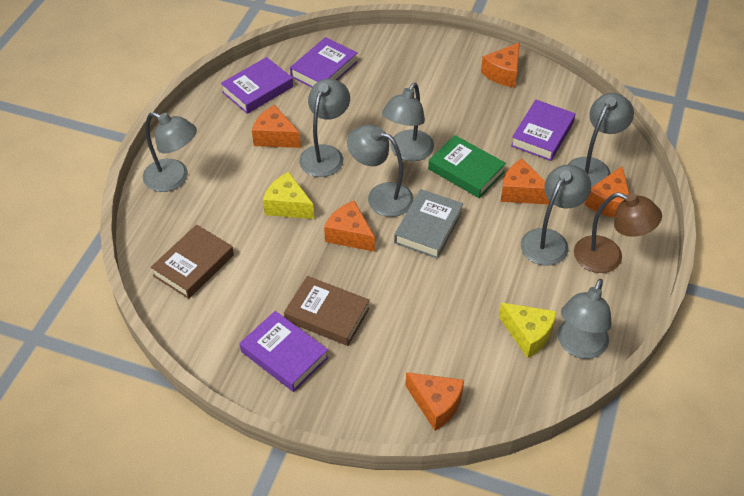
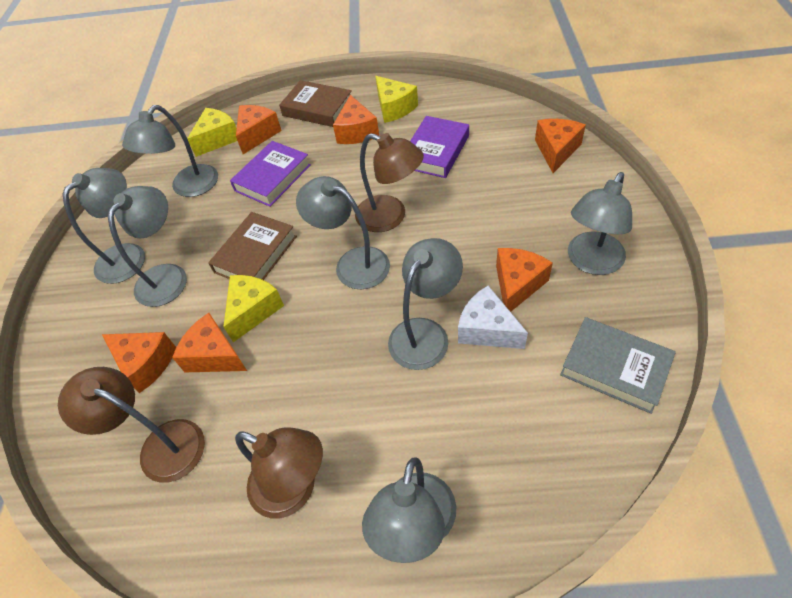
brown lamp: 1 -> 3
green book: 1 -> 0
purple book: 4 -> 2
white cheese: 0 -> 1
yellow cheese: 2 -> 3

